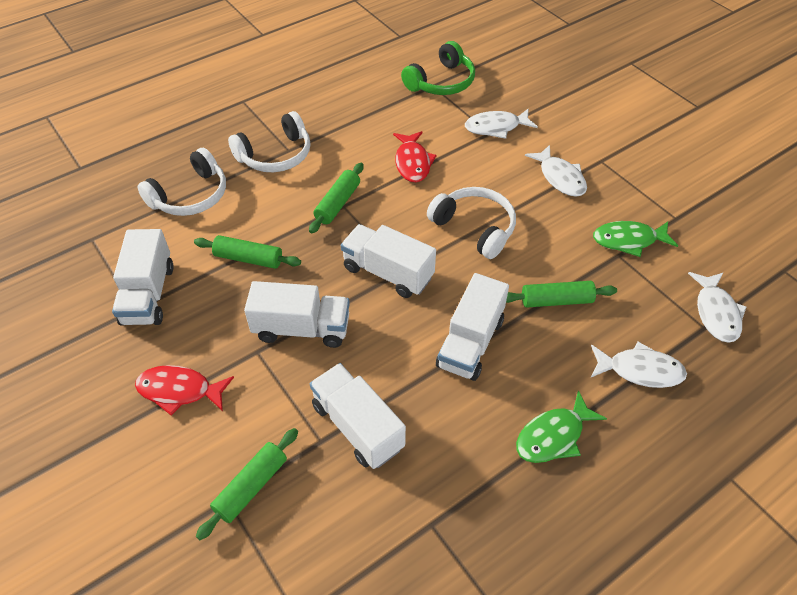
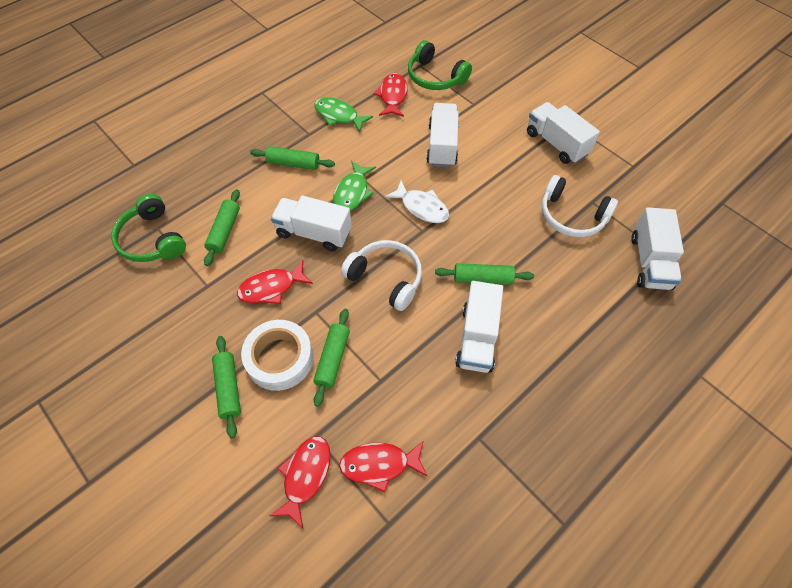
green headphones: 1 -> 2
green rolling pin: 4 -> 5
red fish: 2 -> 4
white fish: 4 -> 1
white headphones: 3 -> 2
white tape: 0 -> 1

